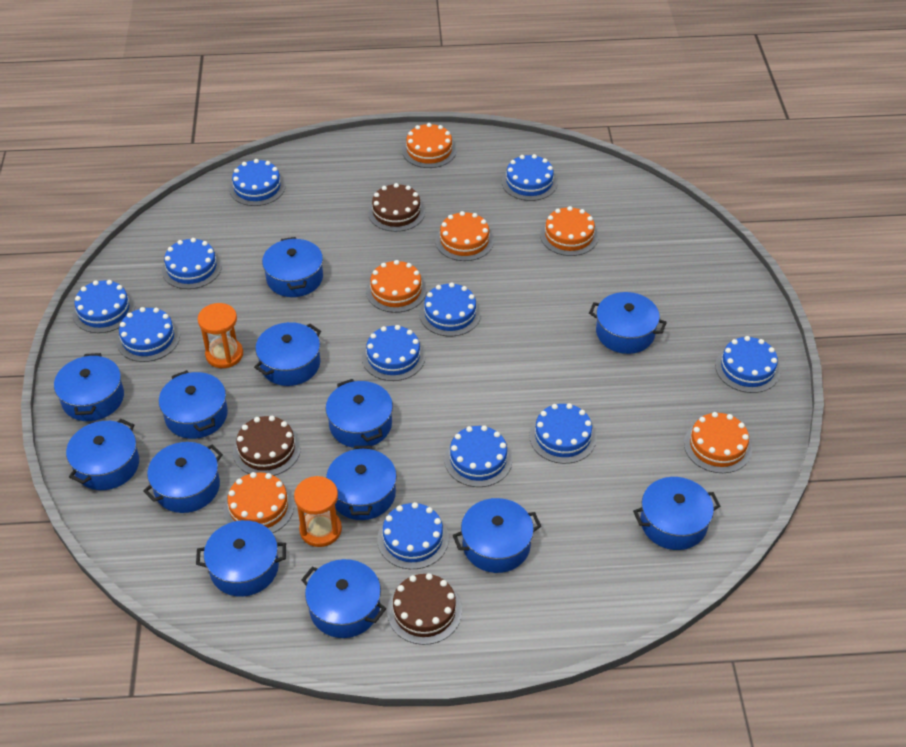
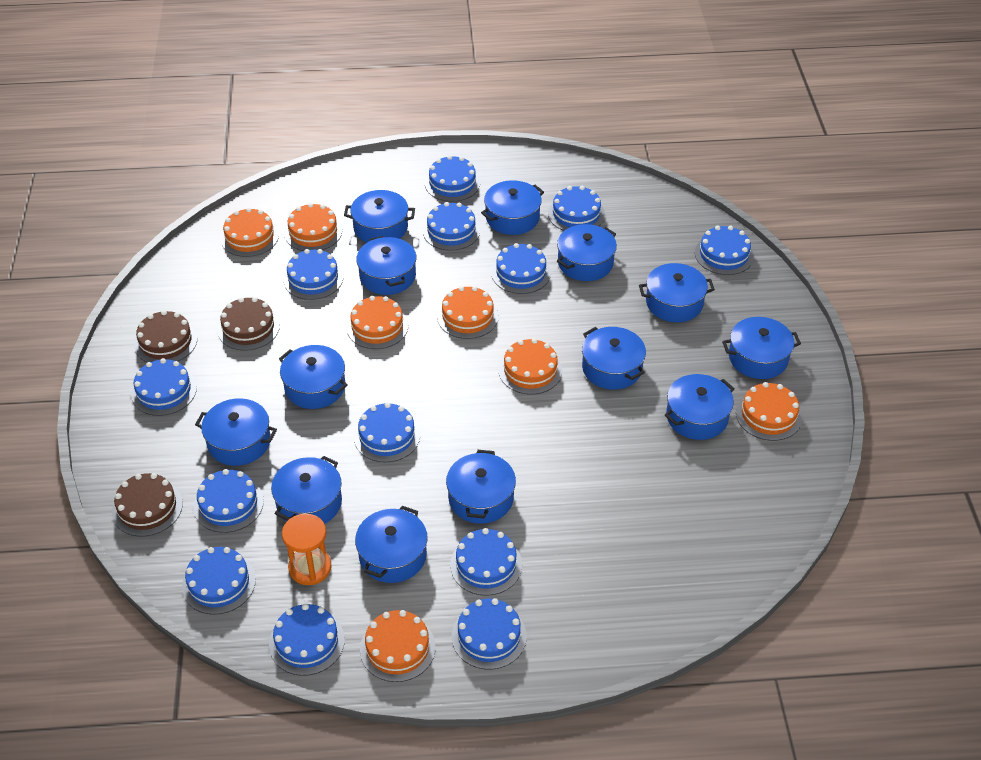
blue cake: 11 -> 13
orange cake: 6 -> 7
orange hourglass: 2 -> 1

